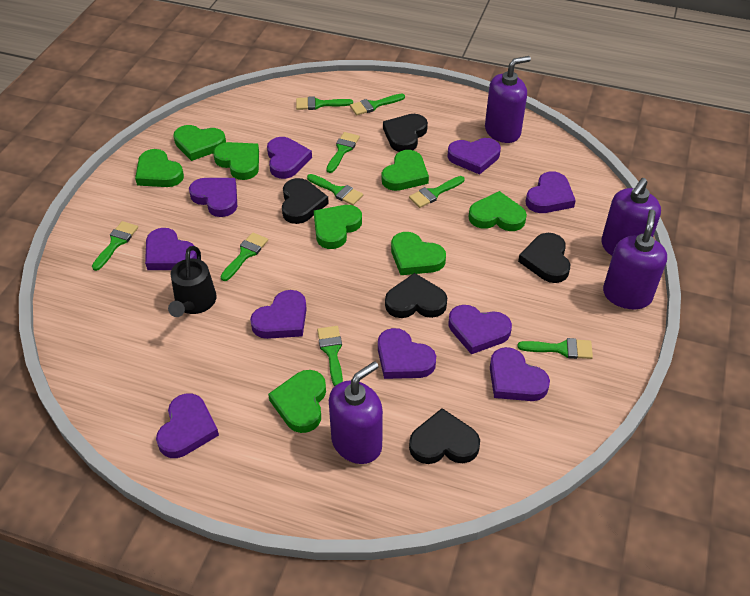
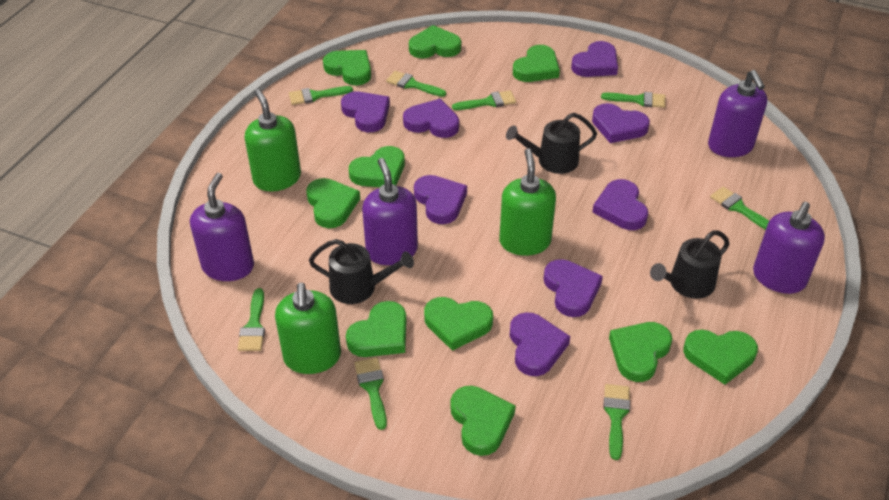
black heart: 5 -> 0
black watering can: 1 -> 3
green brush: 9 -> 8
green heart: 8 -> 10
green soap dispenser: 0 -> 3
purple heart: 10 -> 8

